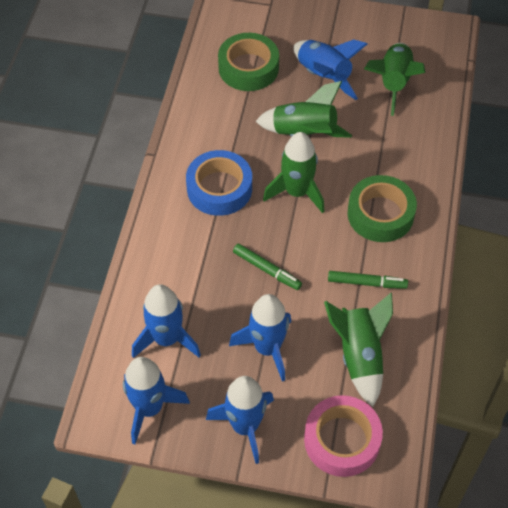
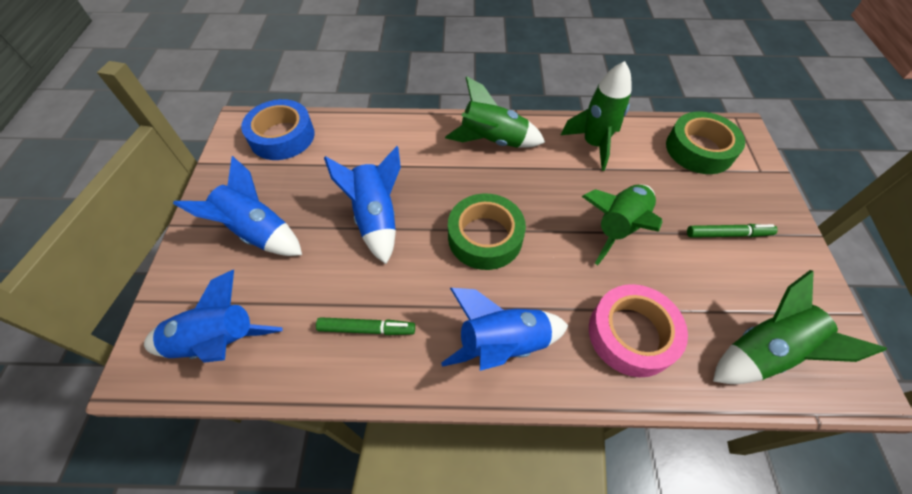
blue rocket: 5 -> 4

